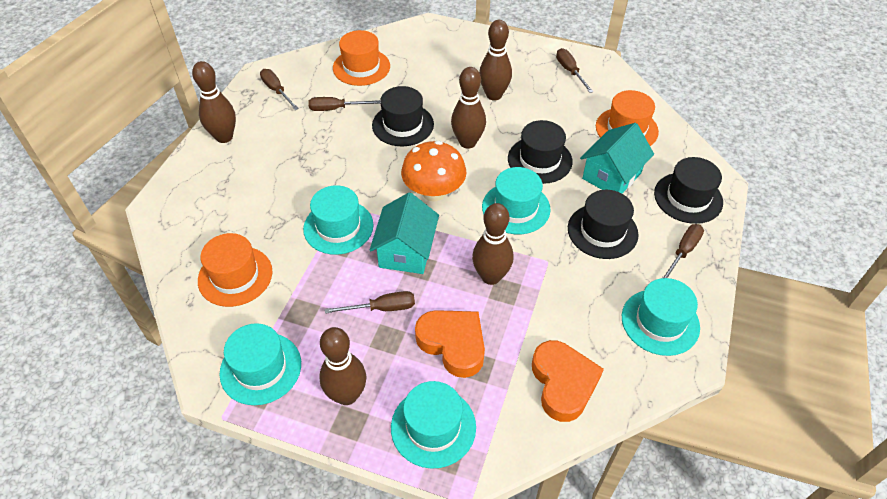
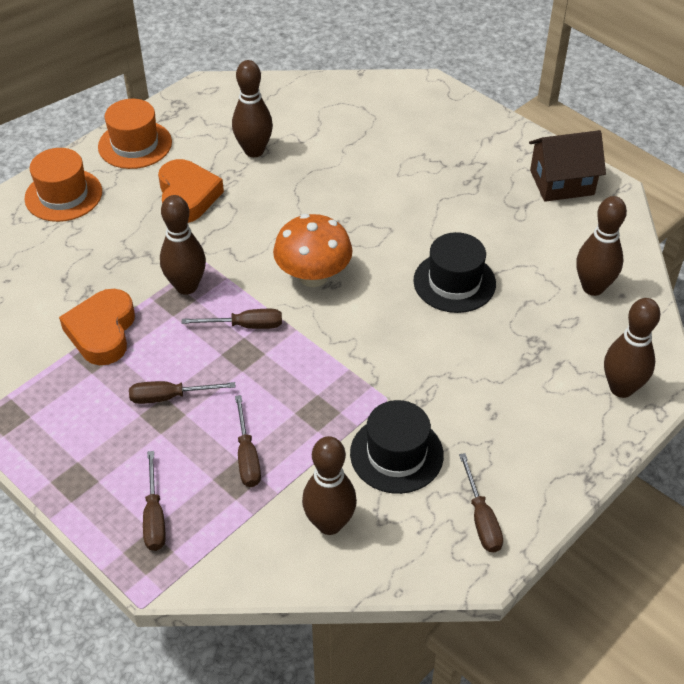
black hat: 4 -> 2
brown house: 0 -> 1
orange hat: 3 -> 2
turquoise hat: 5 -> 0
turquoise house: 2 -> 0

